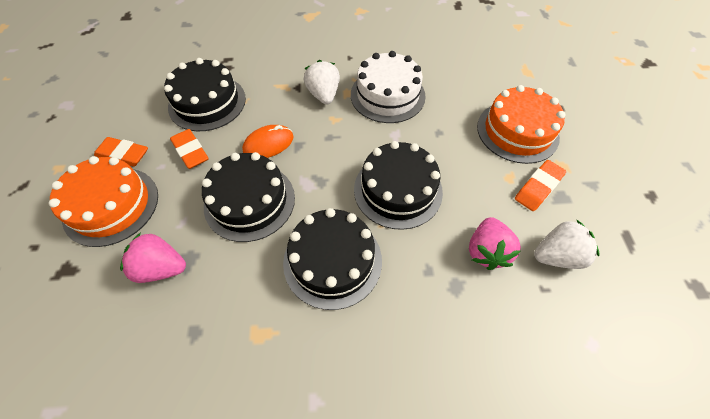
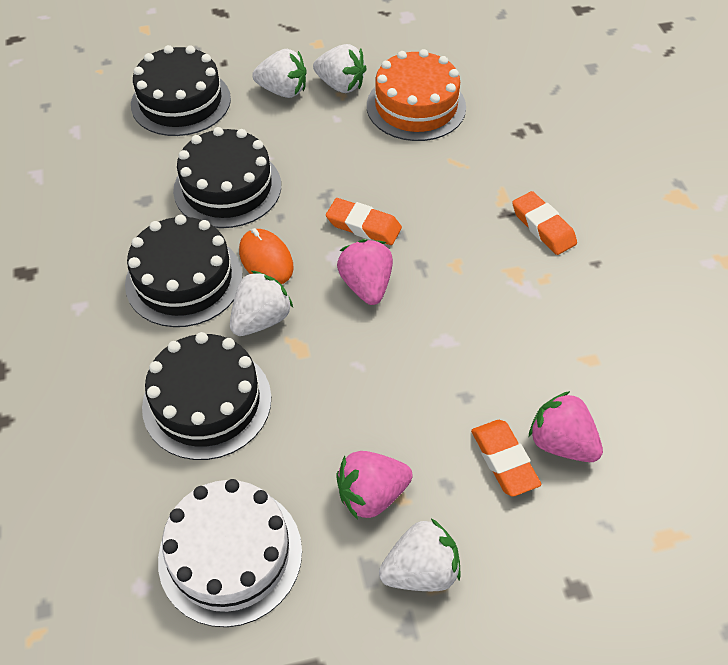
orange cake: 2 -> 1
pink strawberry: 2 -> 3
white strawberry: 2 -> 4

